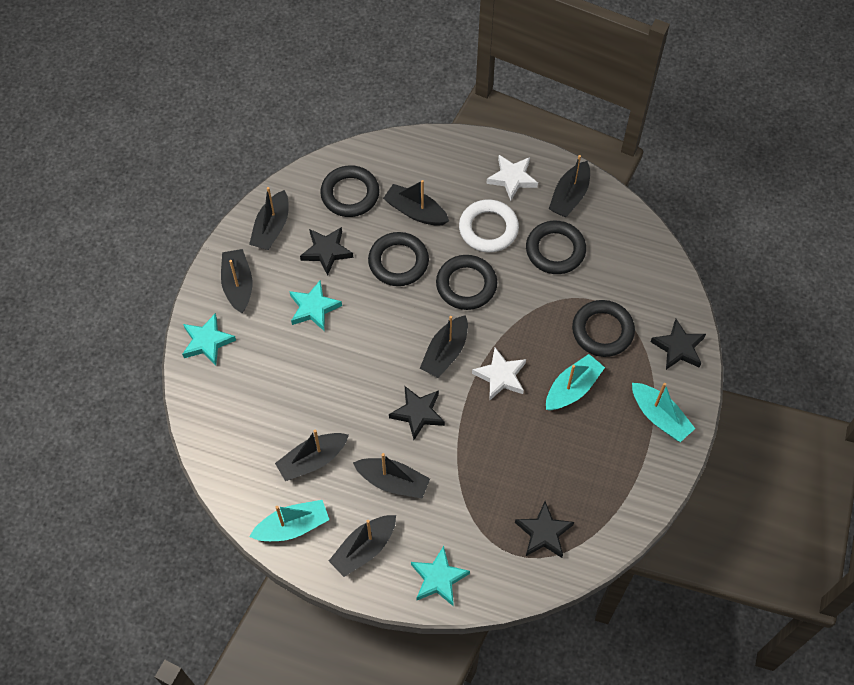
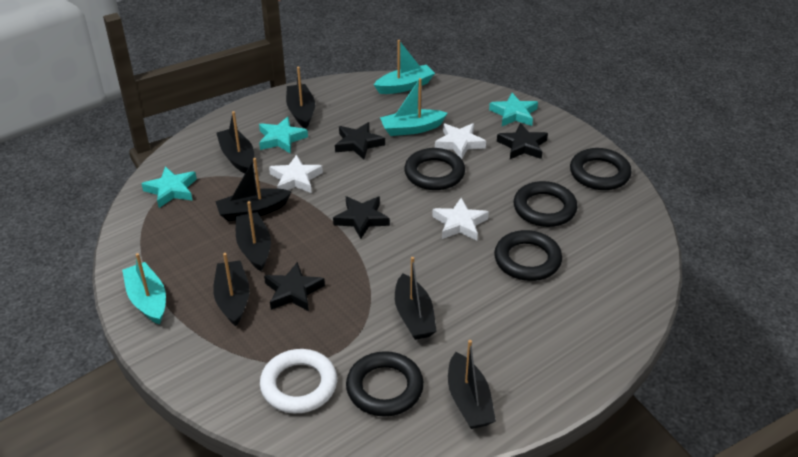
black boat: 8 -> 7
white star: 2 -> 3

